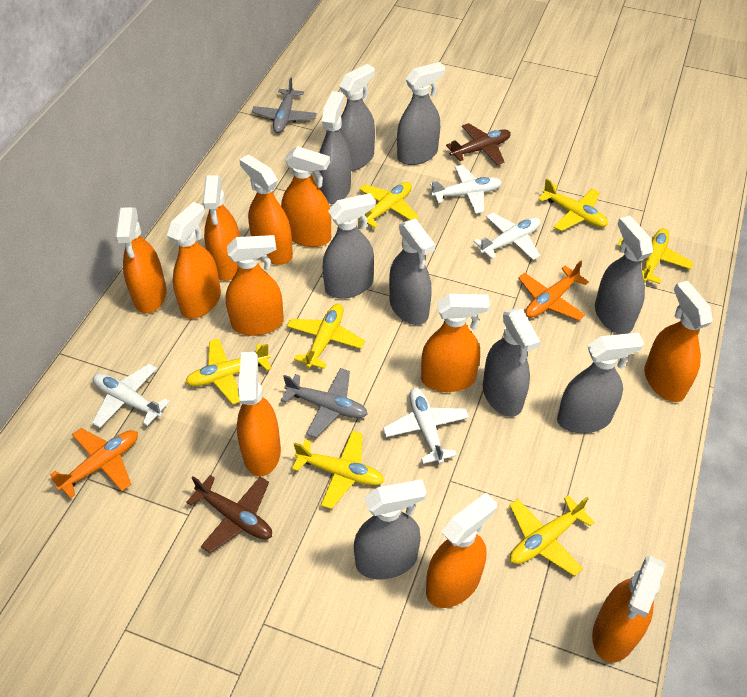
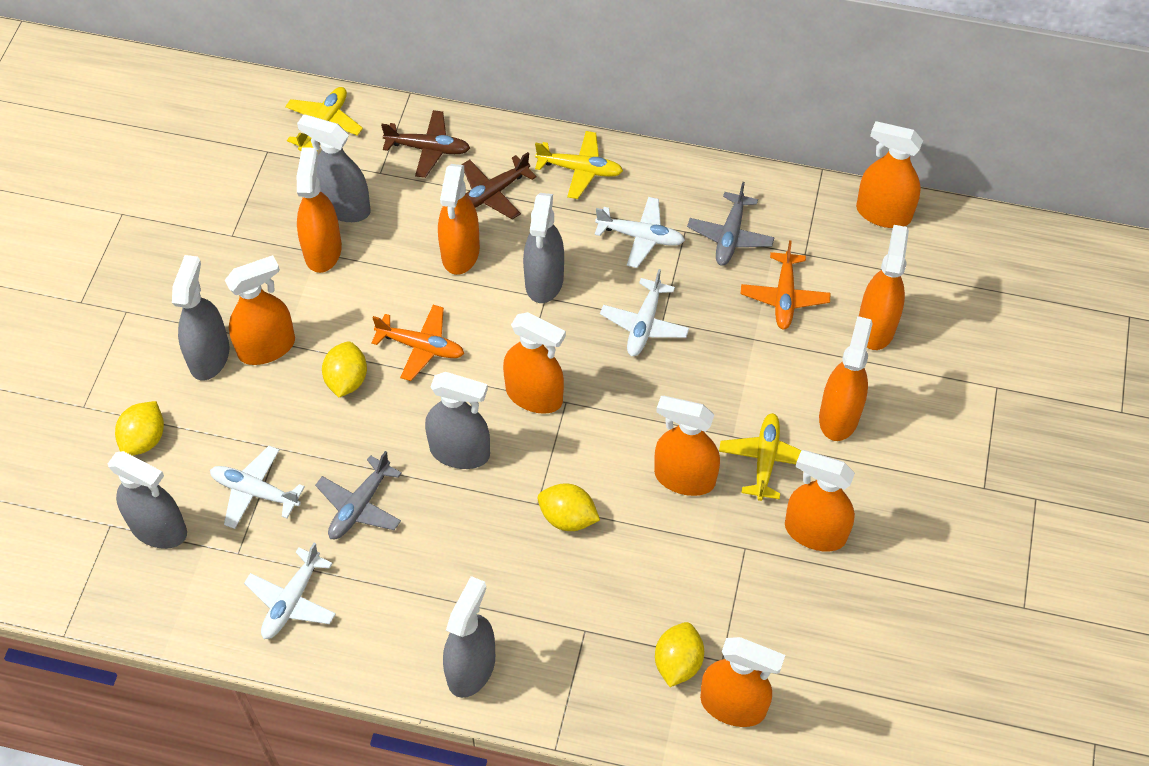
grey spray bottle: 9 -> 6
orange spray bottle: 11 -> 10
yellow lemon: 0 -> 4
yellow plane: 7 -> 3

